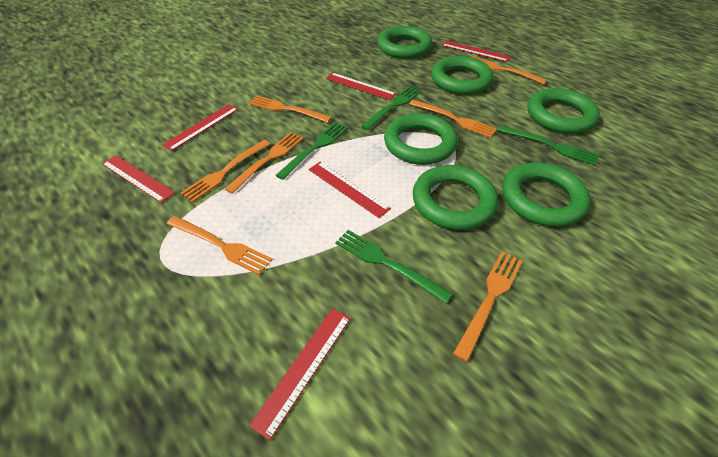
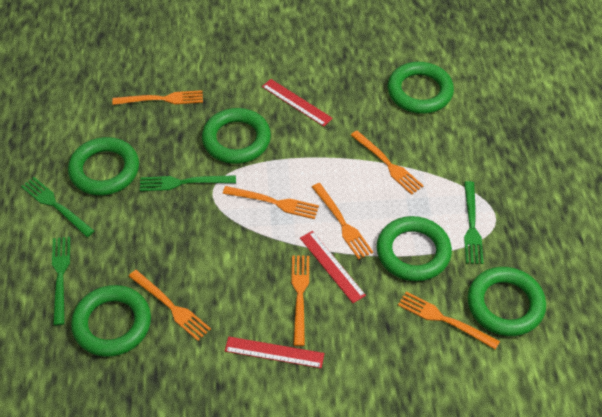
red ruler: 6 -> 3

